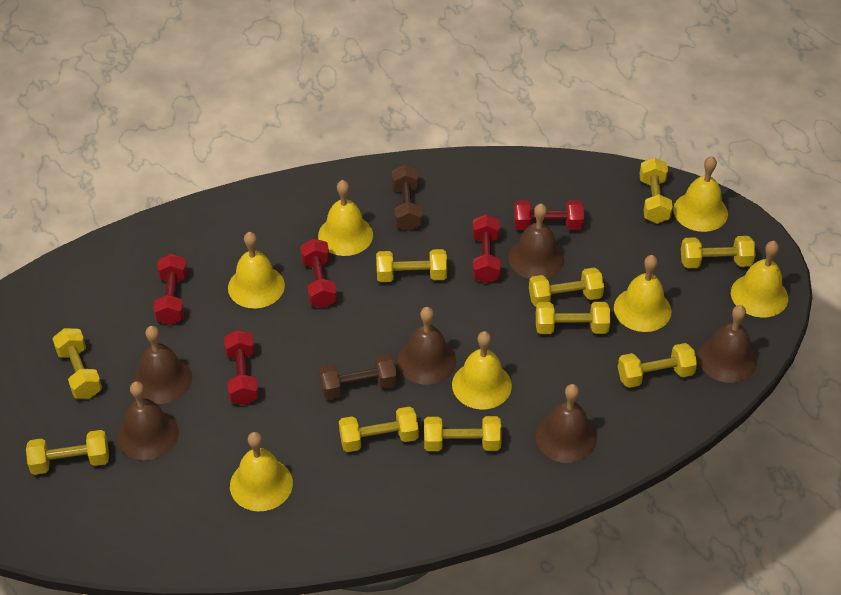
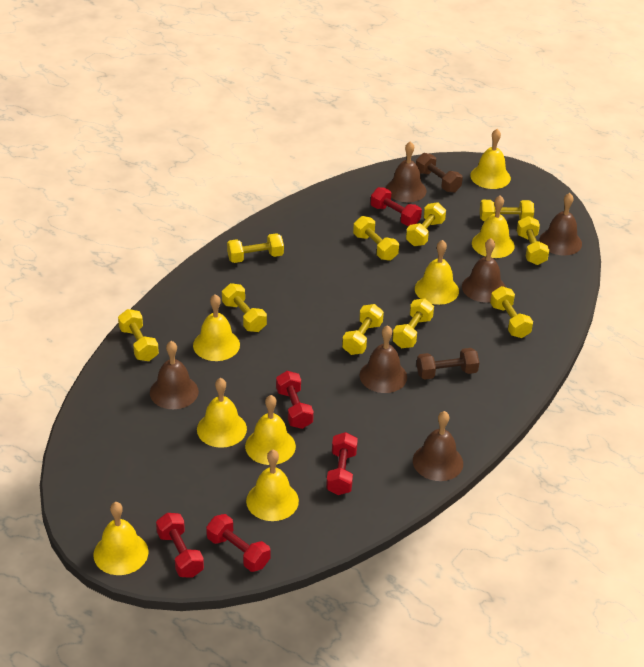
yellow bell: 7 -> 8

